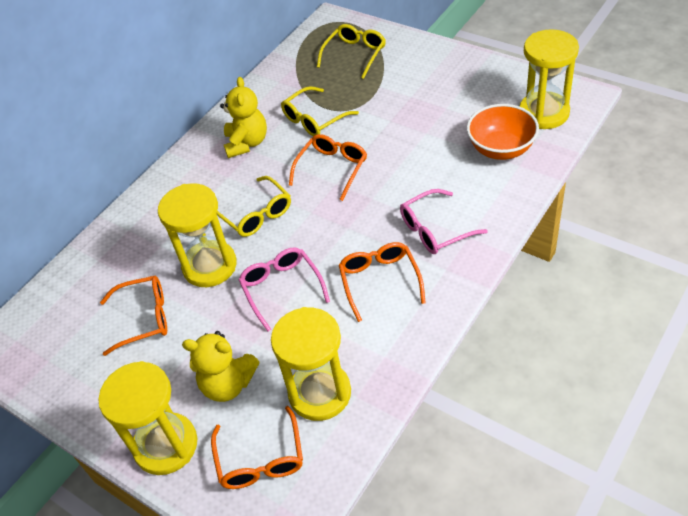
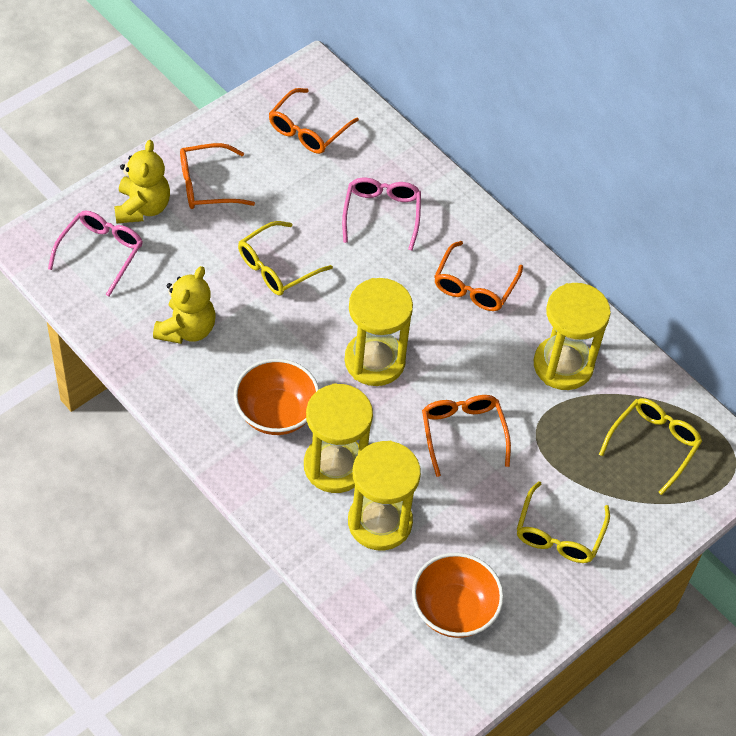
orange bowl: 1 -> 2

